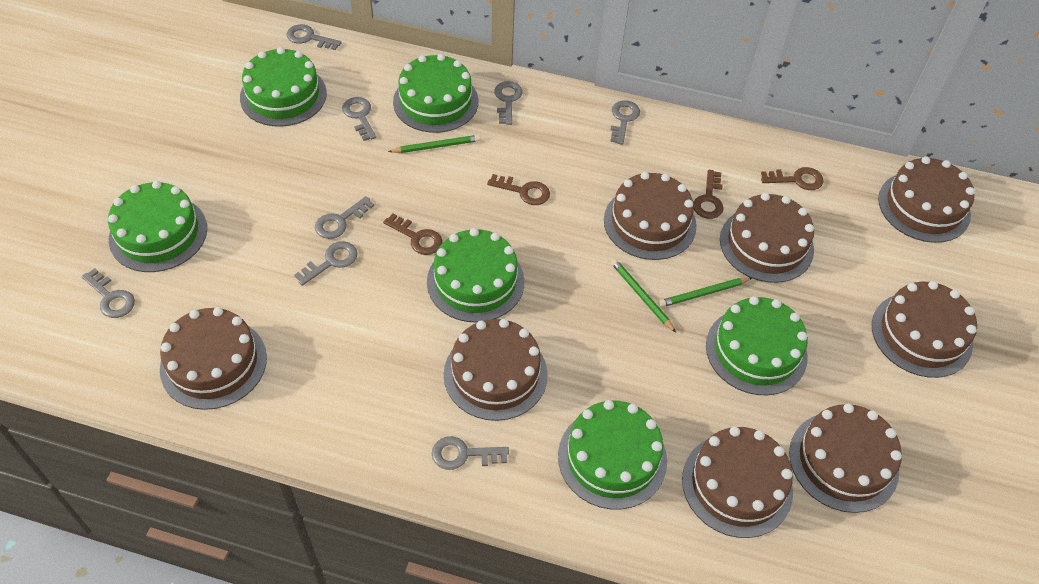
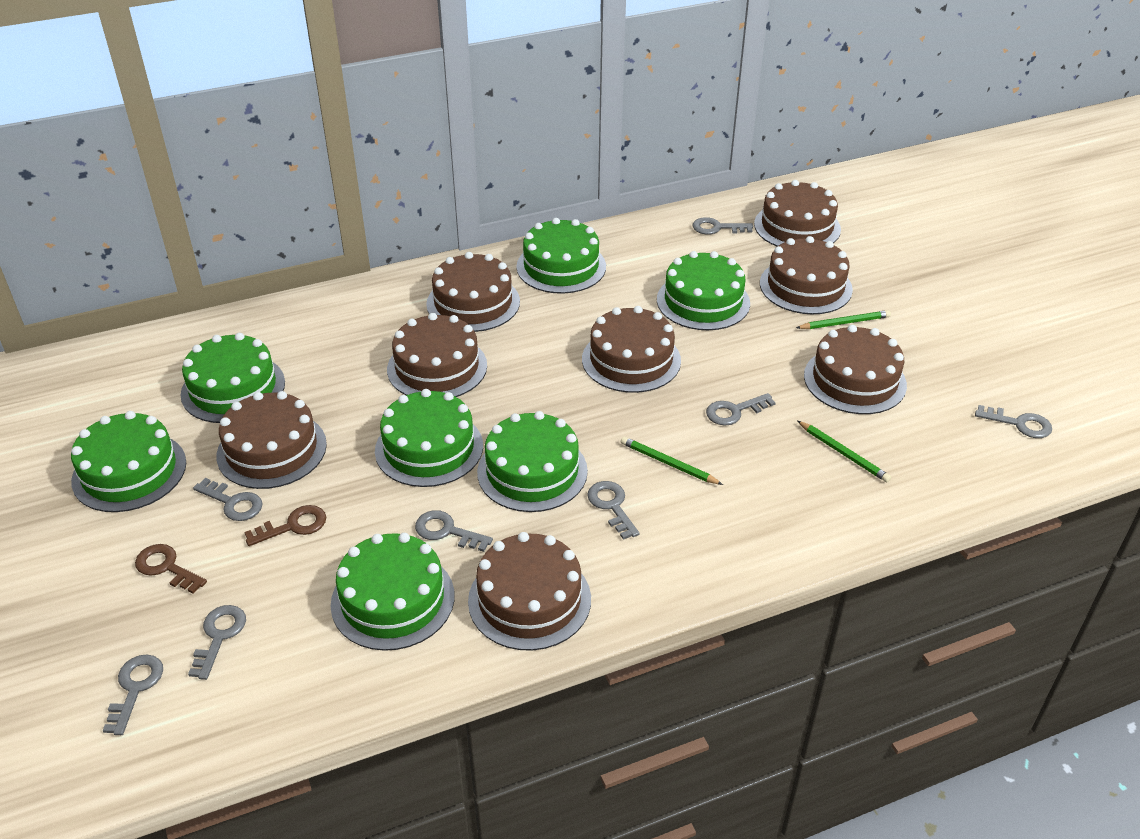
brown key: 4 -> 2
green cake: 6 -> 7

